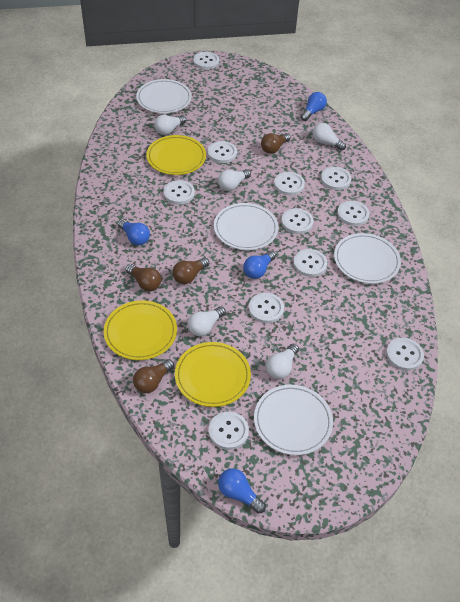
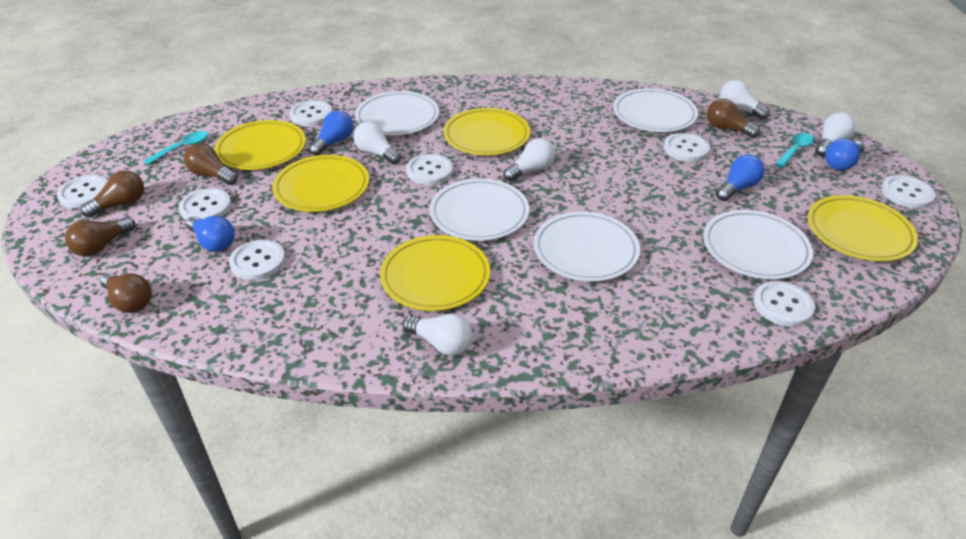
brown light bulb: 4 -> 5
turquoise spoon: 0 -> 2
white button: 11 -> 8
white plate: 4 -> 5
yellow plate: 3 -> 5

